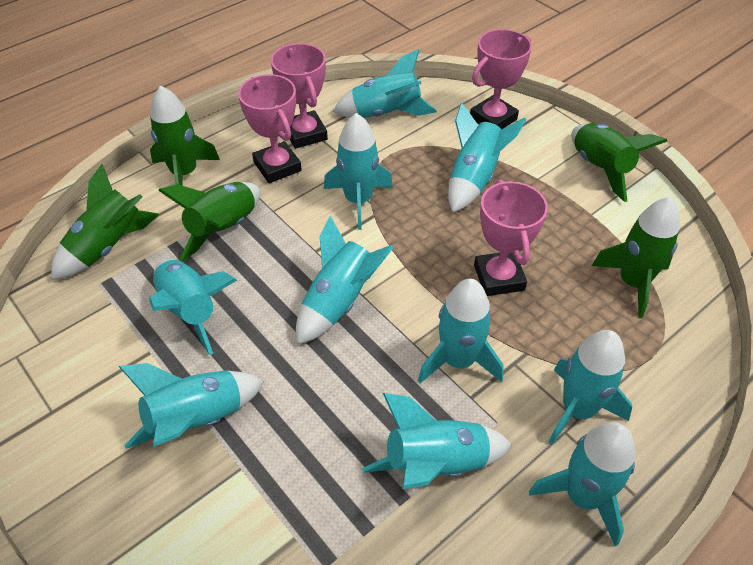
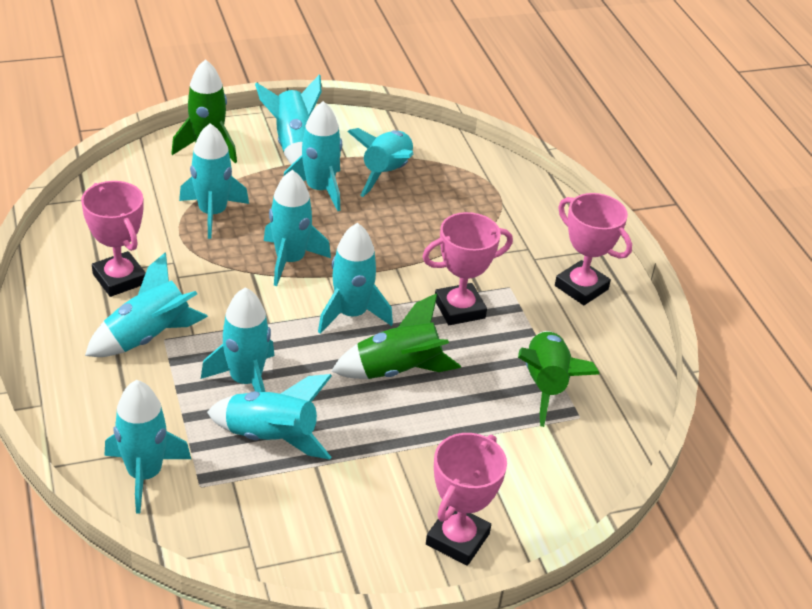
green rocket: 5 -> 3

